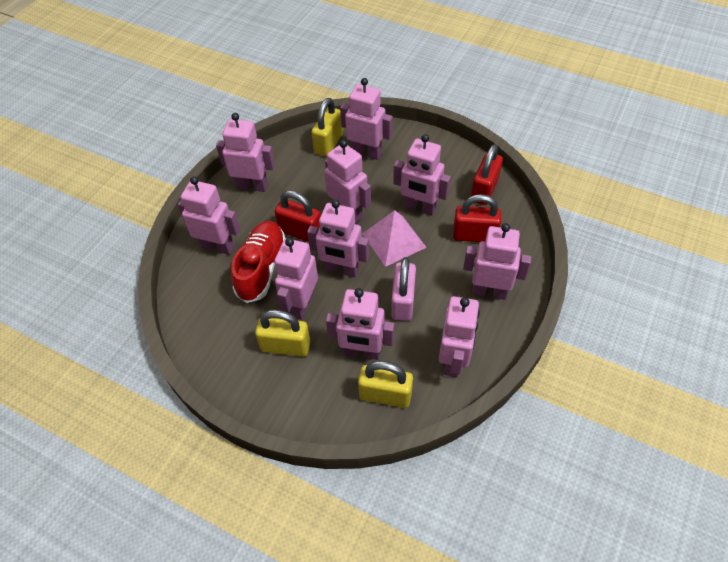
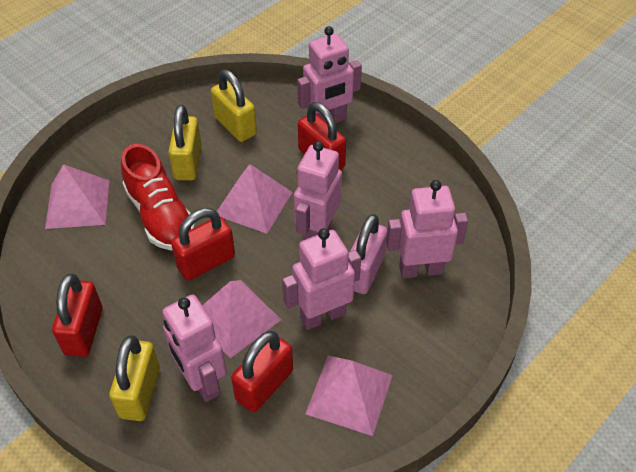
pink pyramid: 1 -> 4
pink robot: 10 -> 5
red padlock: 3 -> 4

